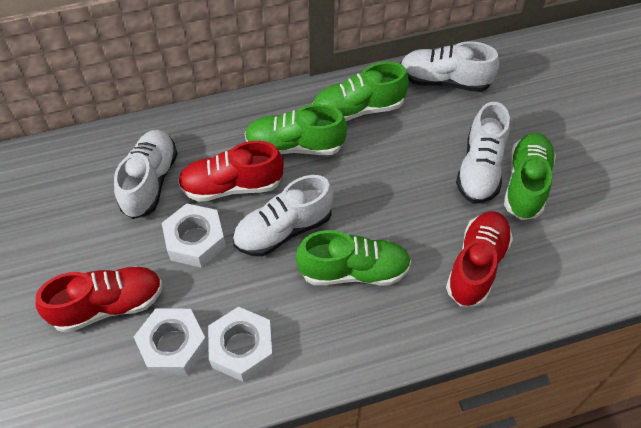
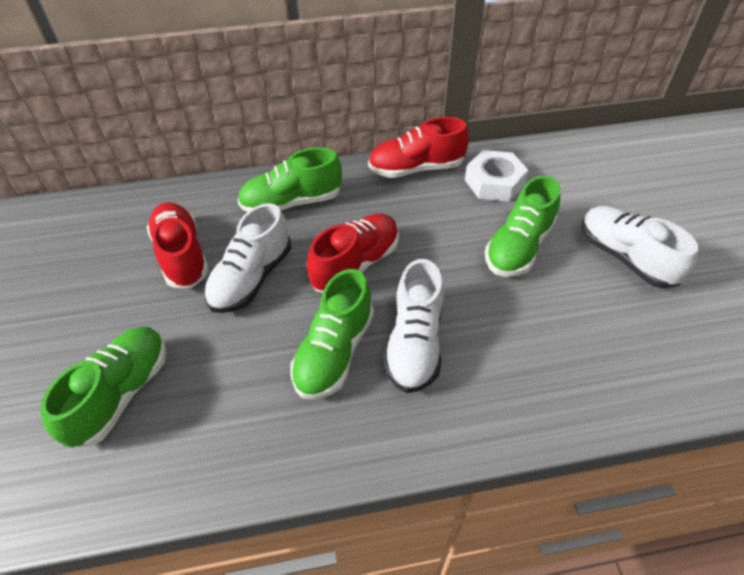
white nut: 3 -> 1
white shoe: 4 -> 3

